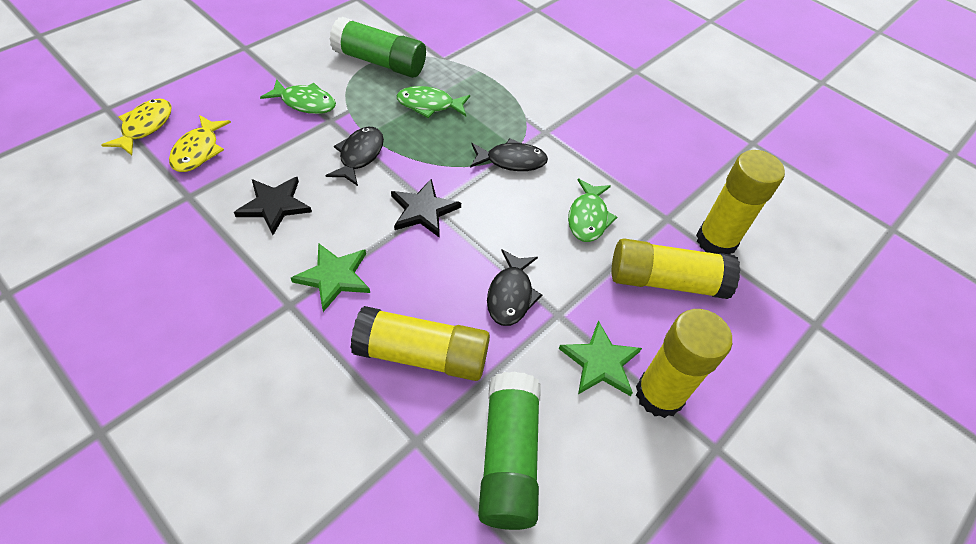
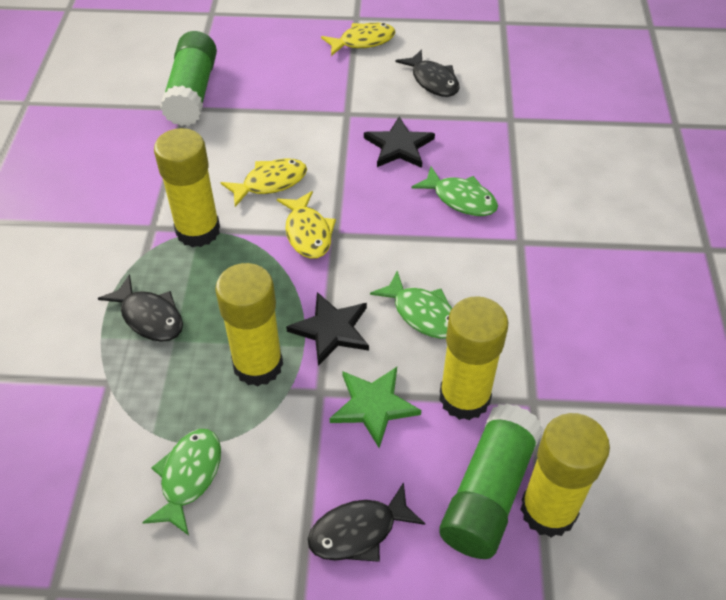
green star: 2 -> 1
yellow fish: 2 -> 3

